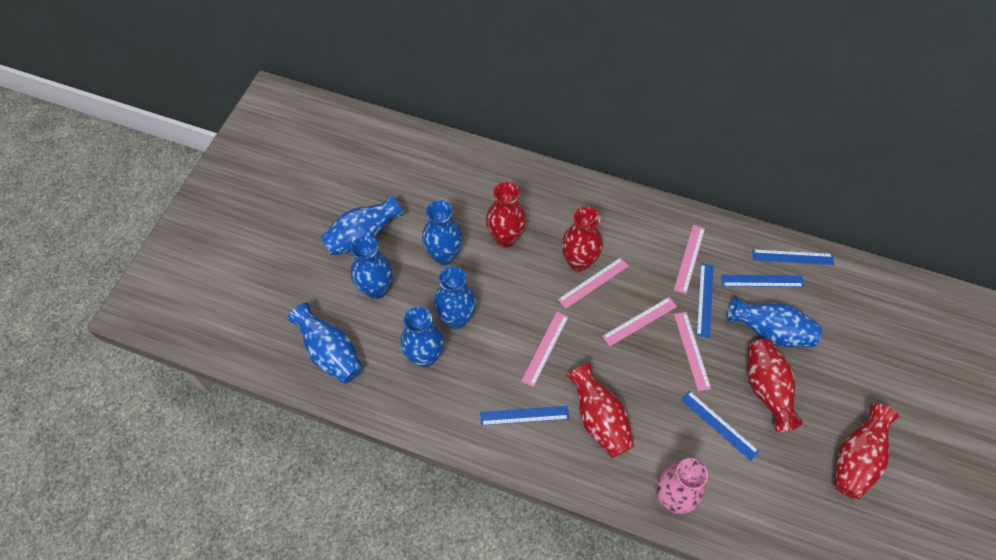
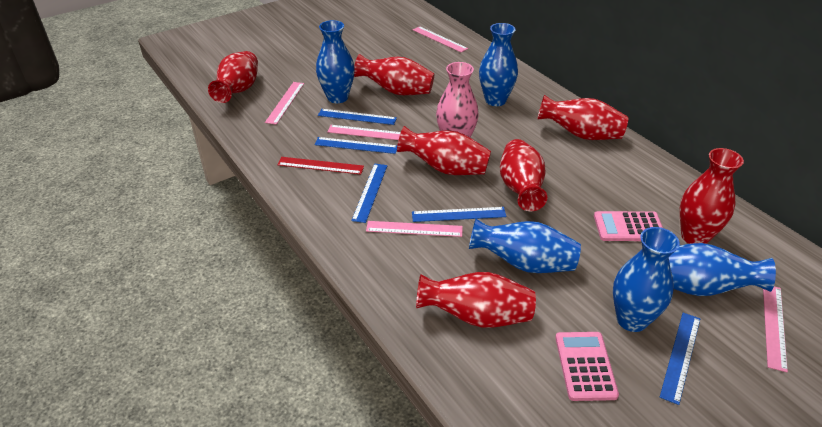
blue vase: 7 -> 5
pink calculator: 0 -> 2
red ruler: 0 -> 1
red vase: 5 -> 7

